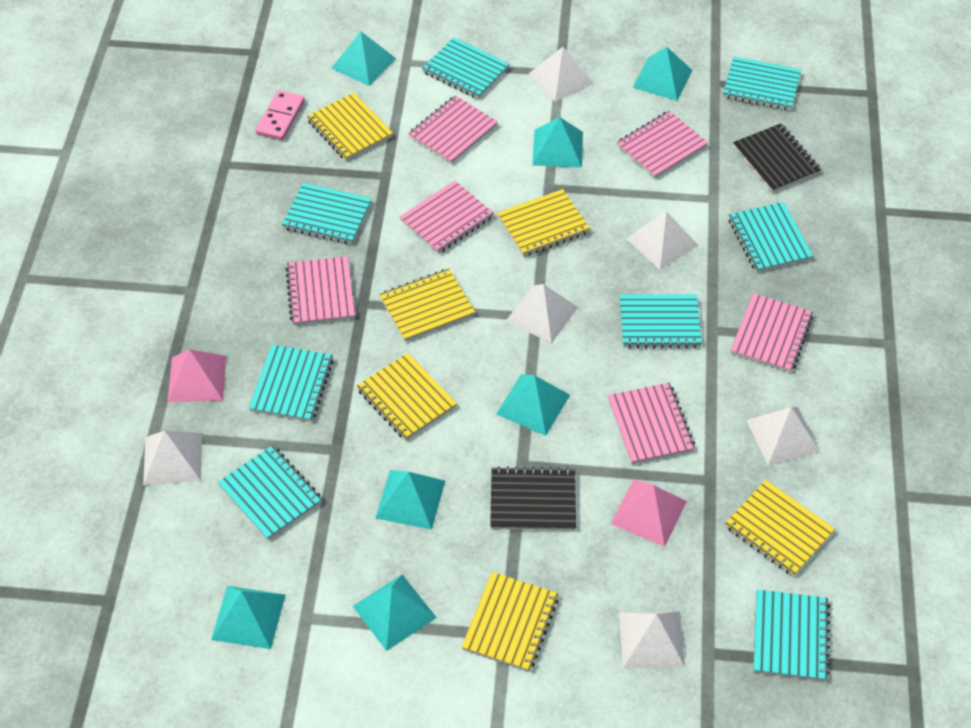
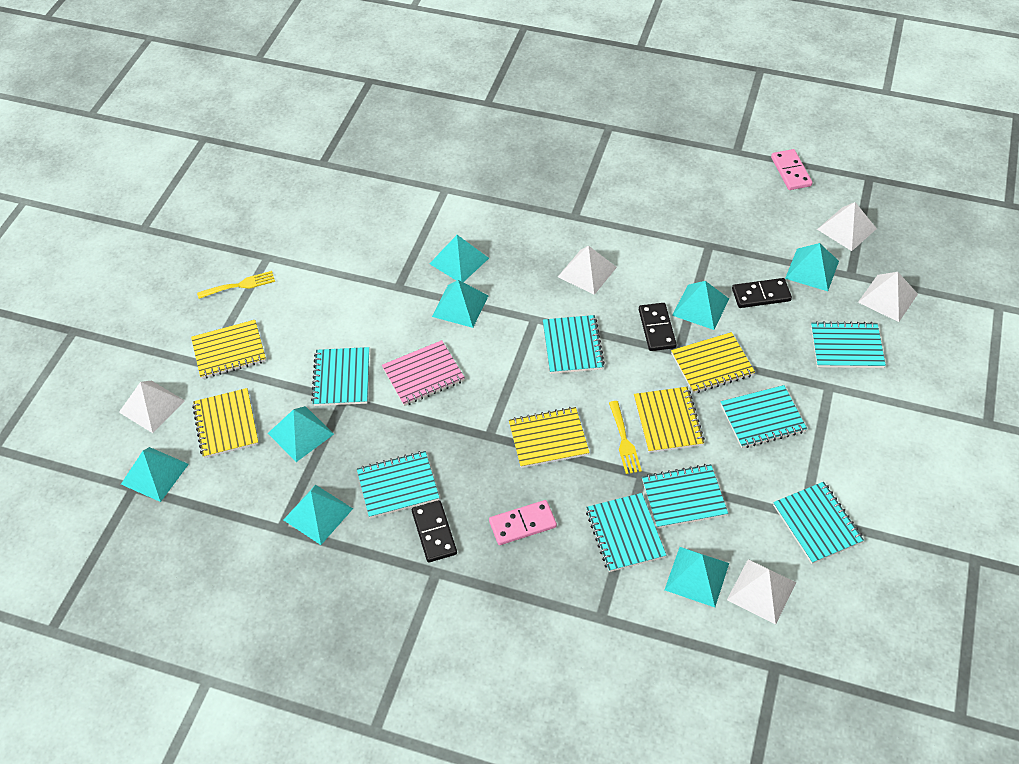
black domino: 0 -> 3
black notebook: 2 -> 0
pink domino: 1 -> 2
pink notebook: 6 -> 1
pink pyramid: 2 -> 0
turquoise pyramid: 7 -> 8
white pyramid: 6 -> 5
yellow fork: 0 -> 2
yellow notebook: 6 -> 5

